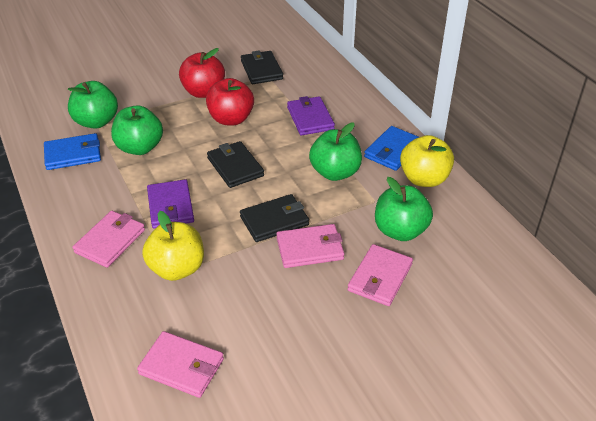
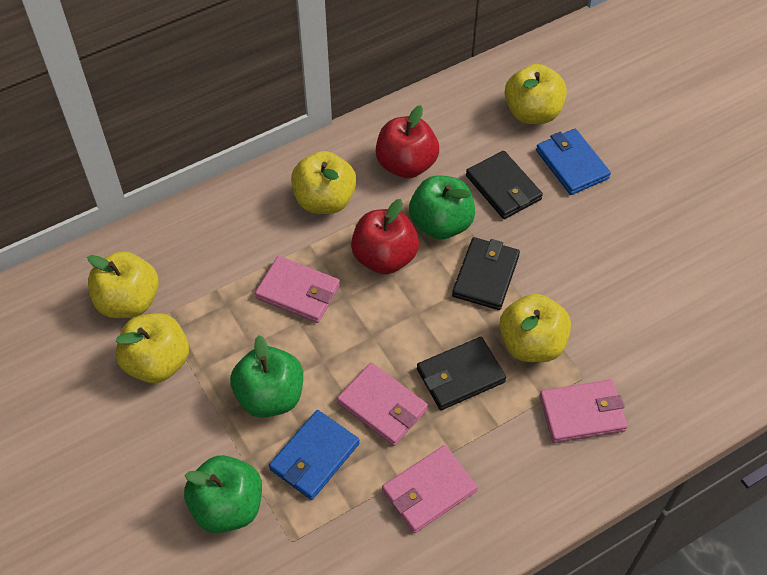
green apple: 4 -> 3
purple wallet: 2 -> 0
yellow apple: 2 -> 5

